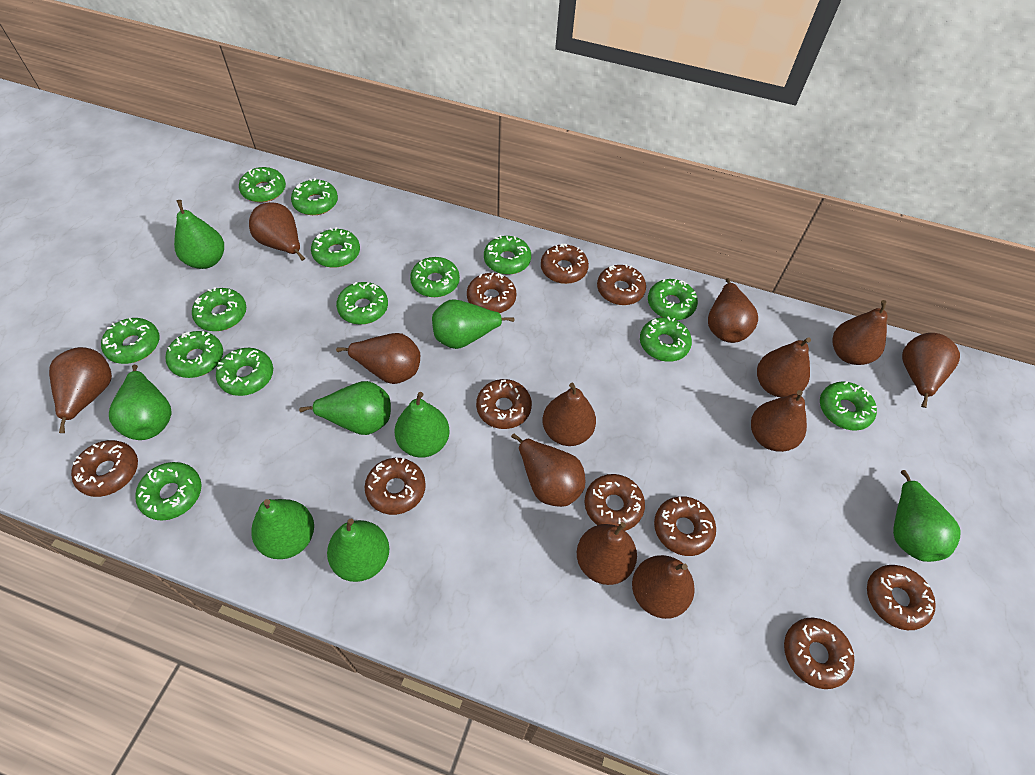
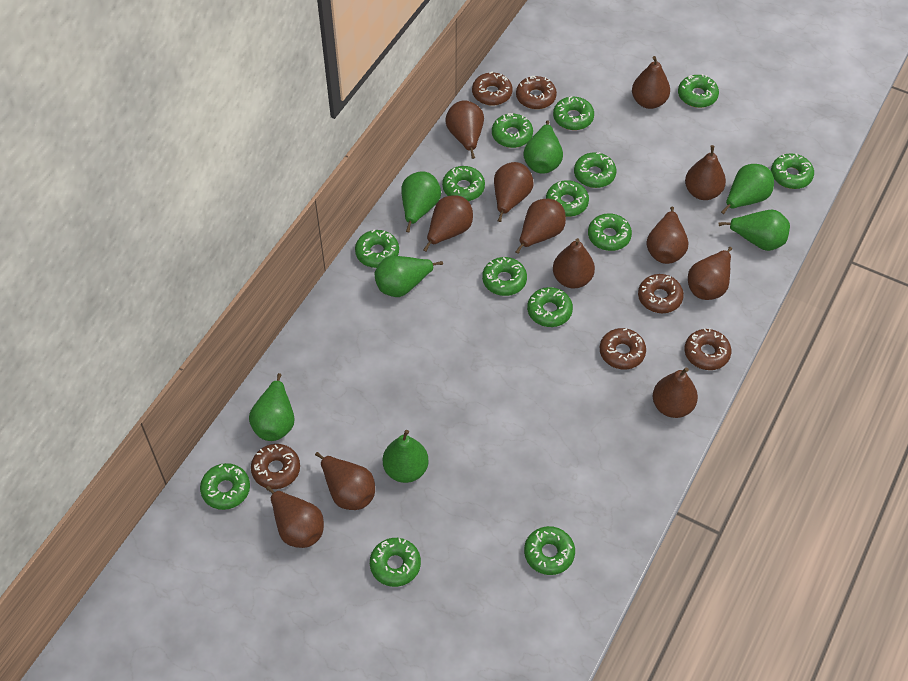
brown donut: 10 -> 6
green pear: 8 -> 7

